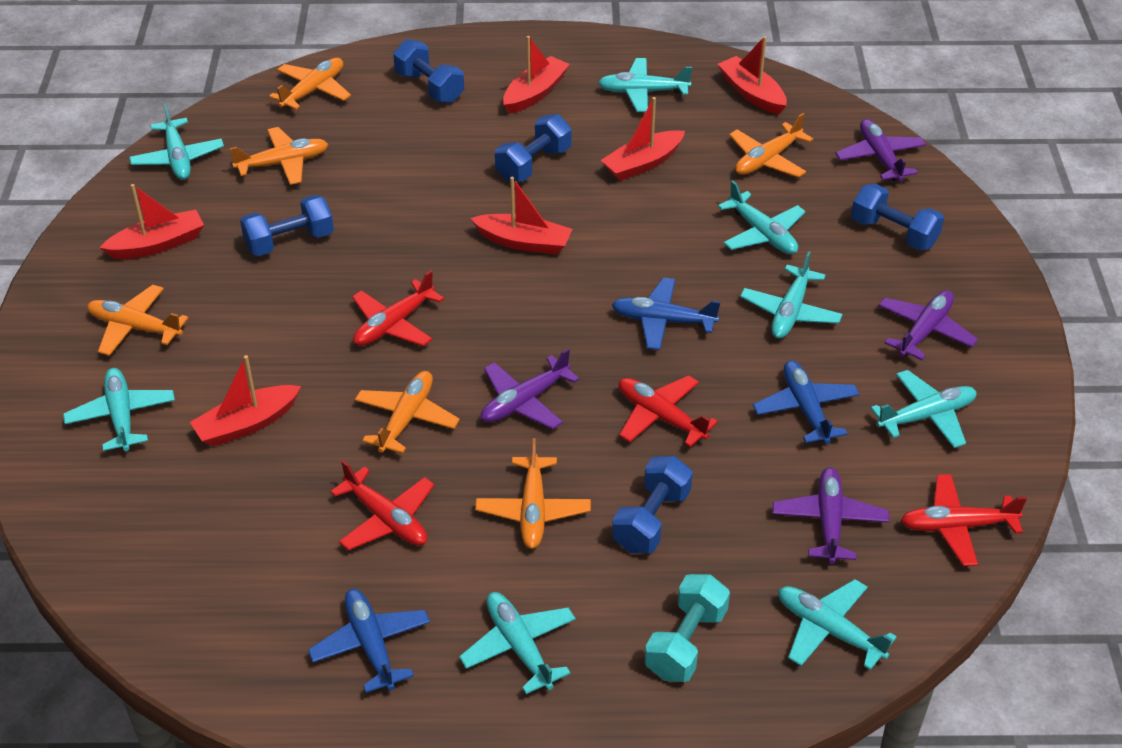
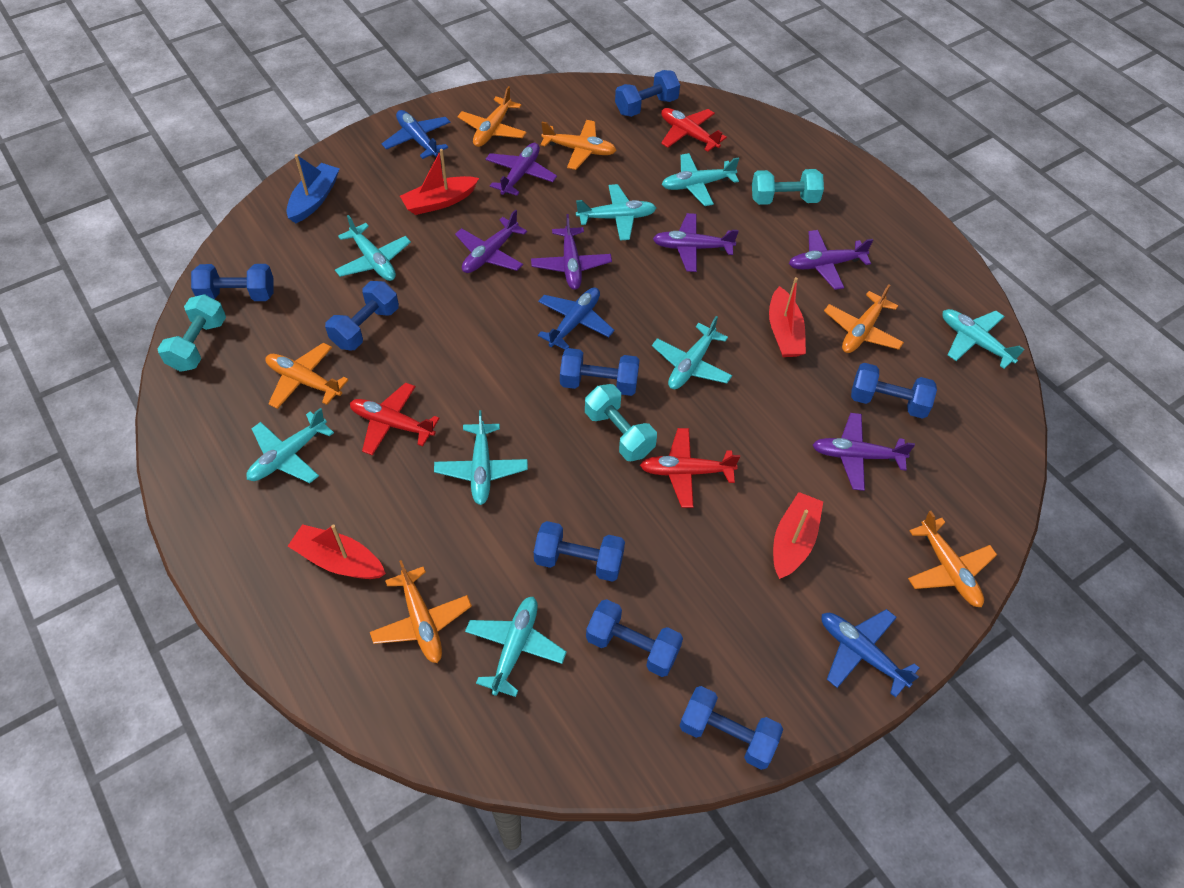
blue boat: 0 -> 1
blue dumbbell: 5 -> 8
purple plane: 4 -> 6
red boat: 6 -> 4
red plane: 4 -> 3
turquoise dumbbell: 1 -> 3

